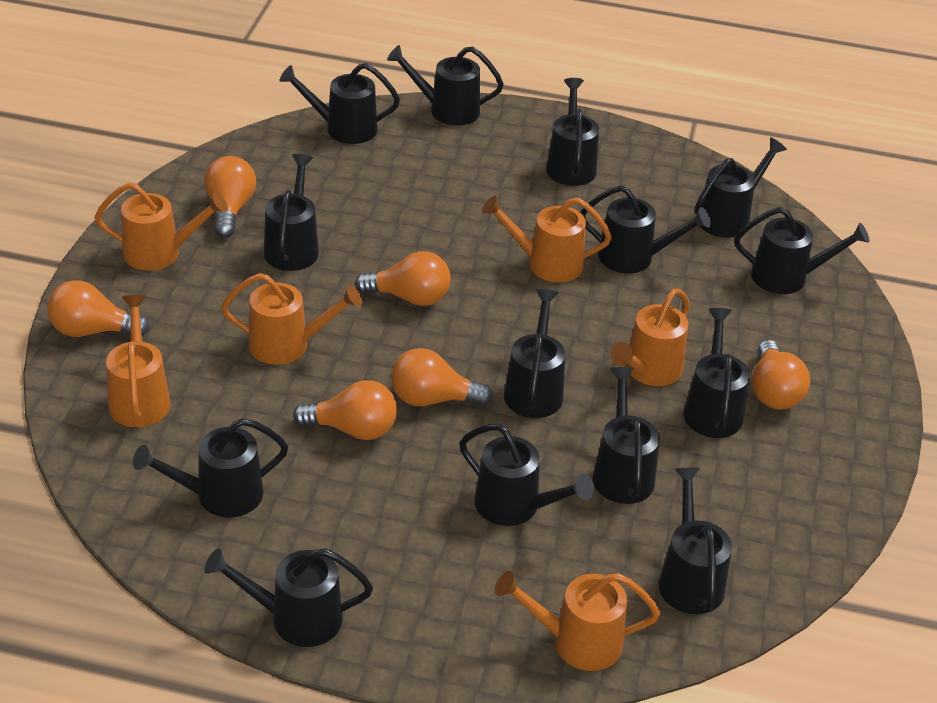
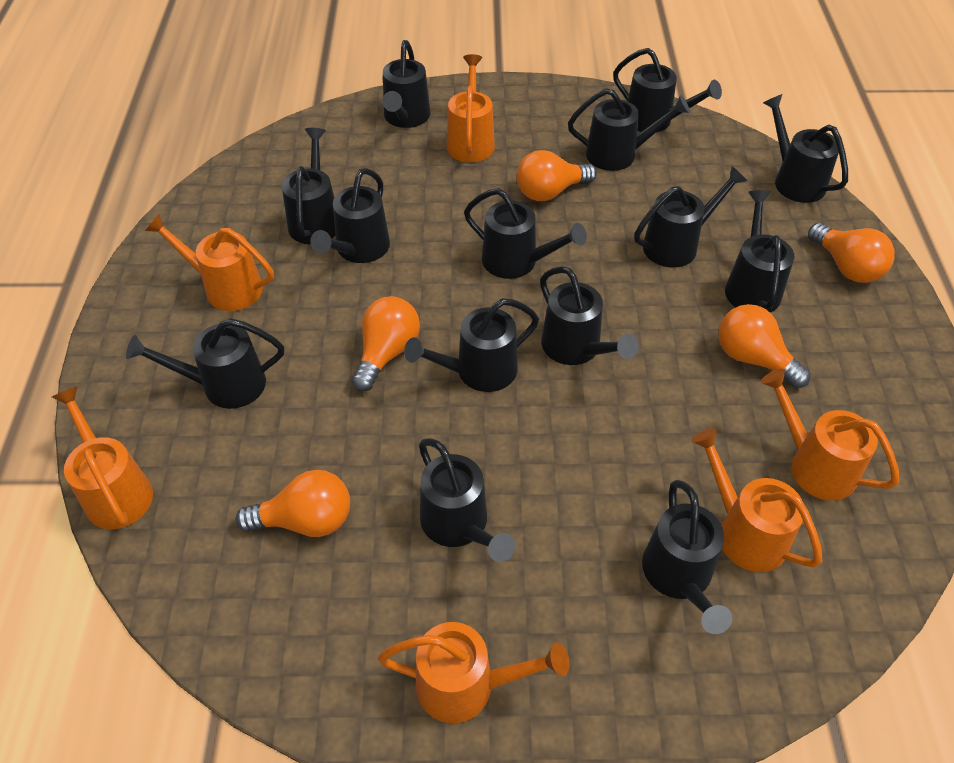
orange light bulb: 6 -> 5

